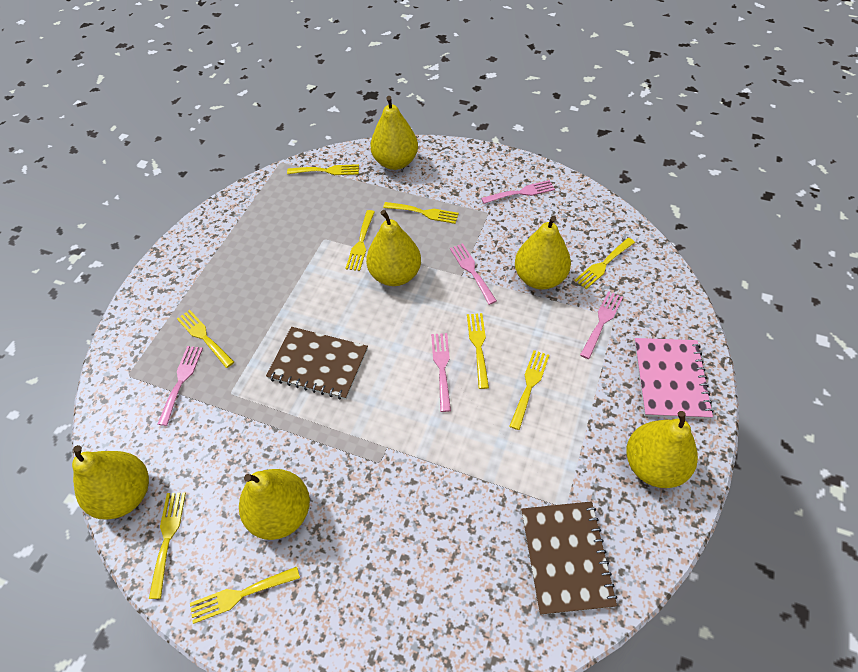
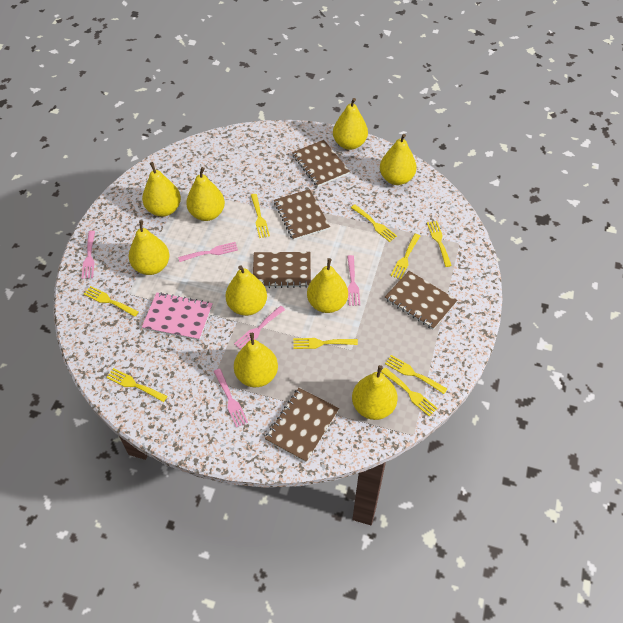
brown notebook: 2 -> 5
yellow pear: 6 -> 9

